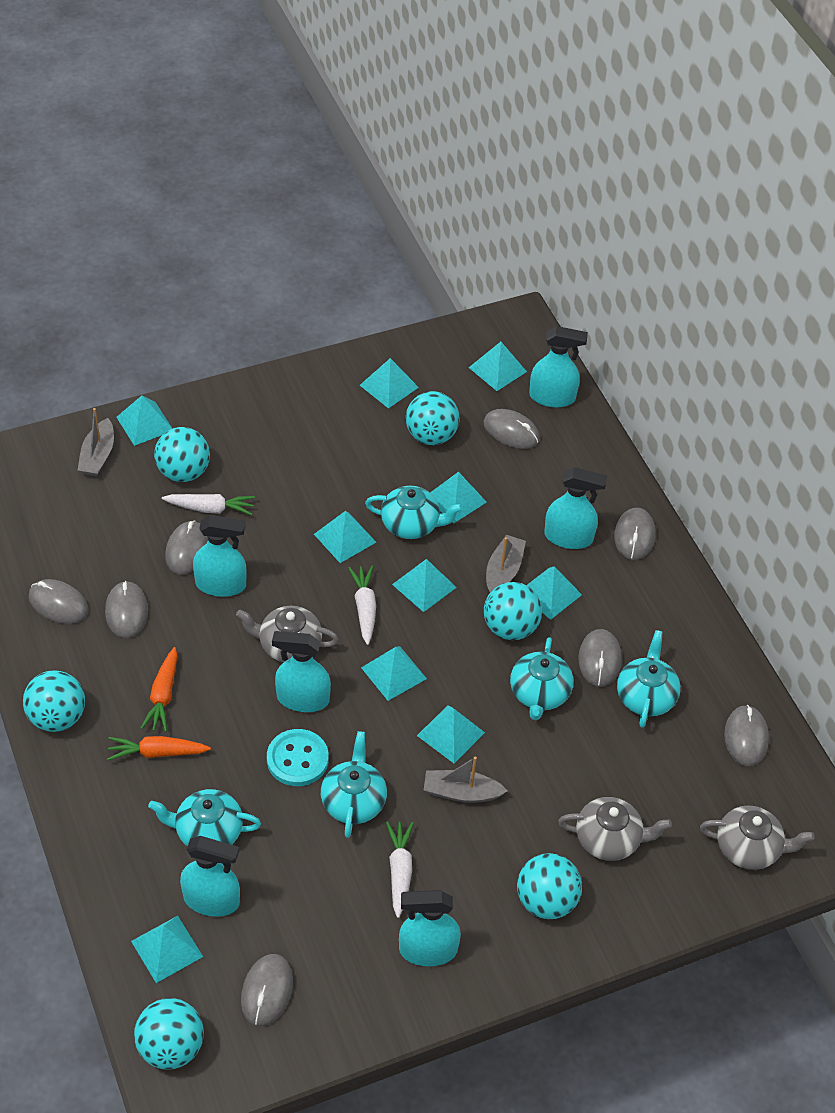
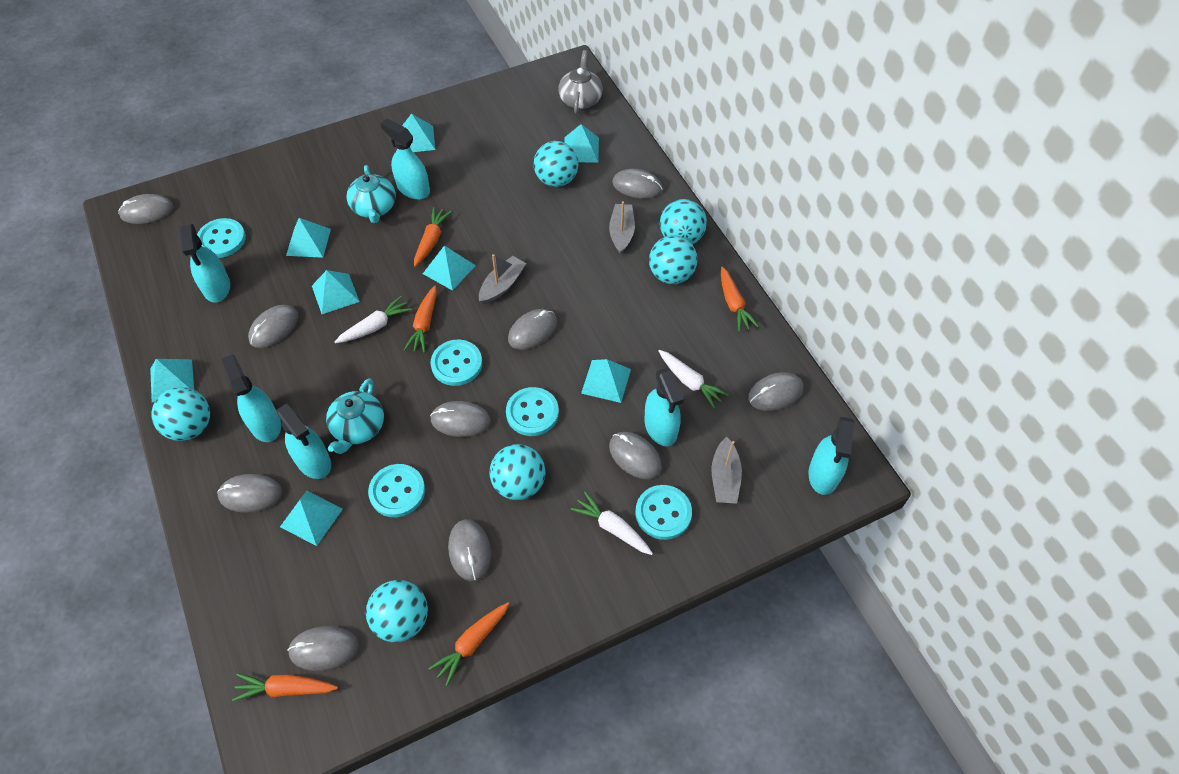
grey mouse: 8 -> 10
grey teapot: 3 -> 1
orange carrot: 2 -> 5
turquoise button: 1 -> 5
turquoise pyramid: 10 -> 8
turquoise teapot: 5 -> 2

